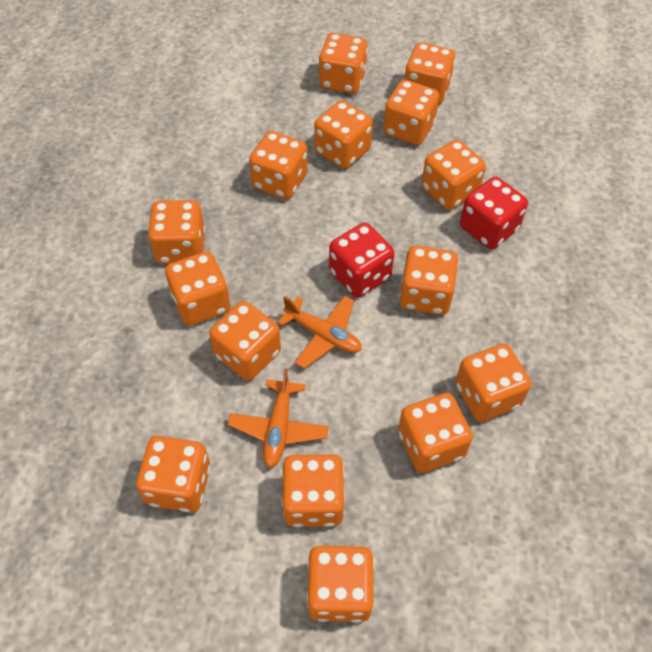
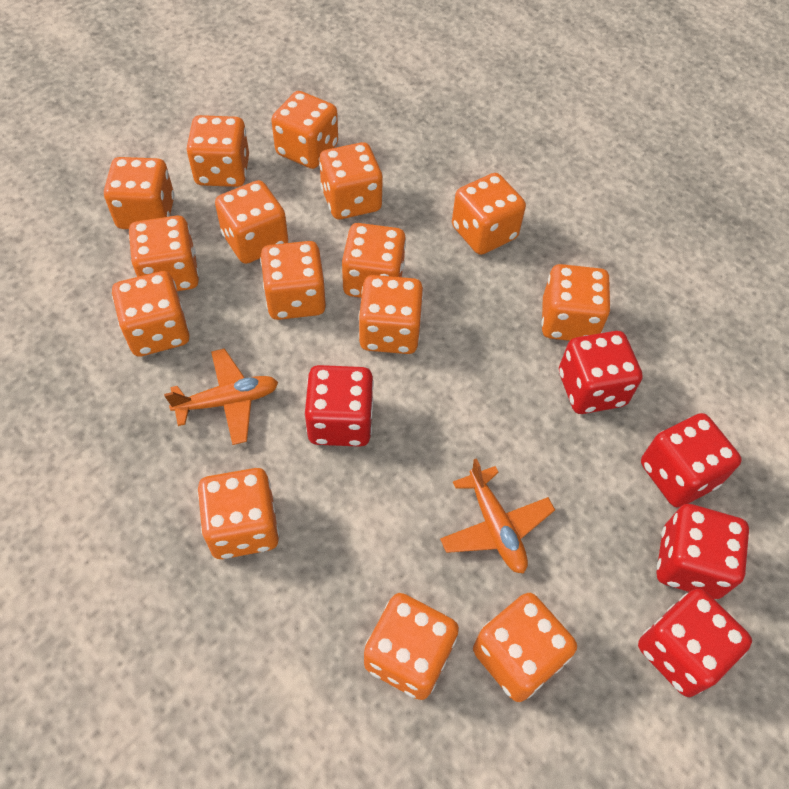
red dice: 2 -> 5

